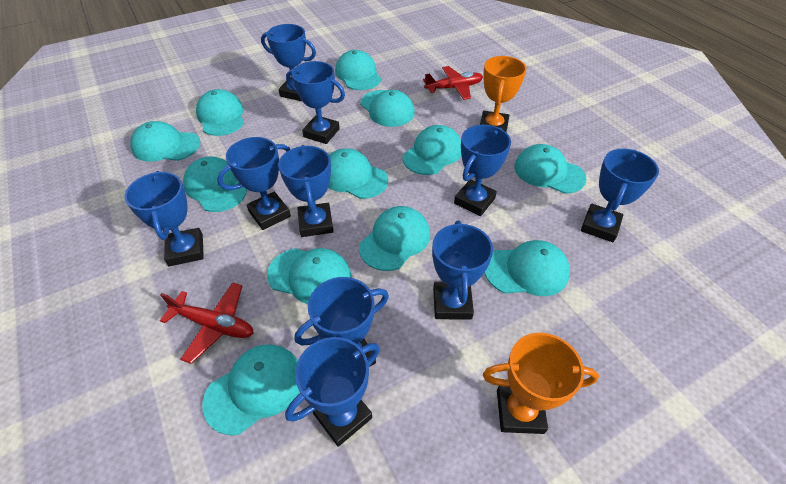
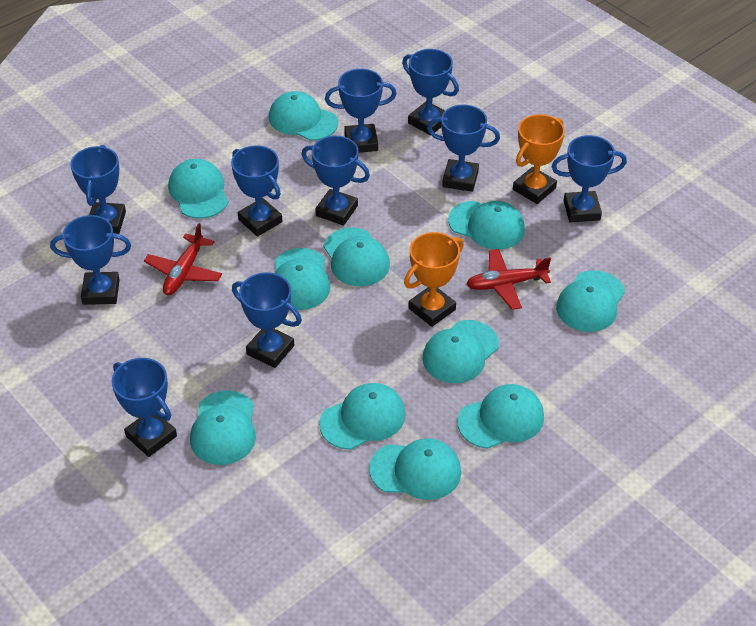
turquoise cap: 12 -> 11

